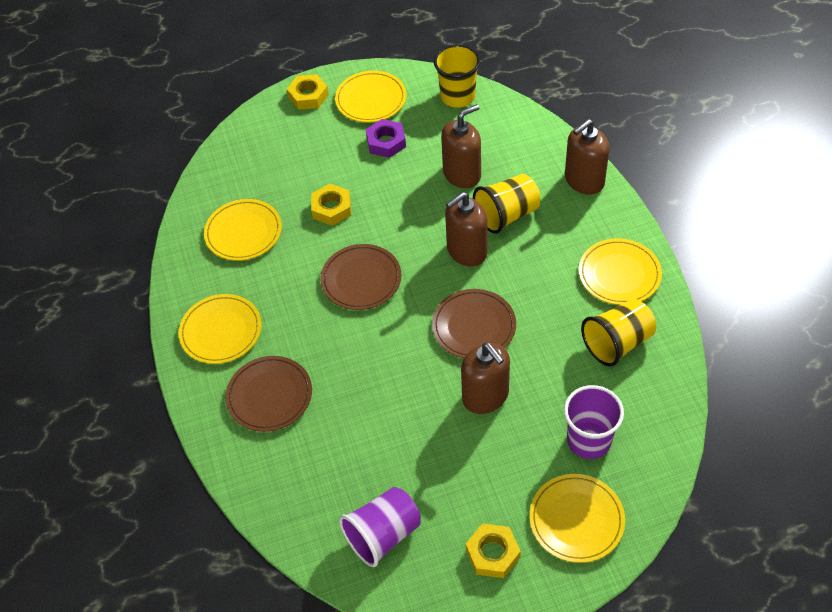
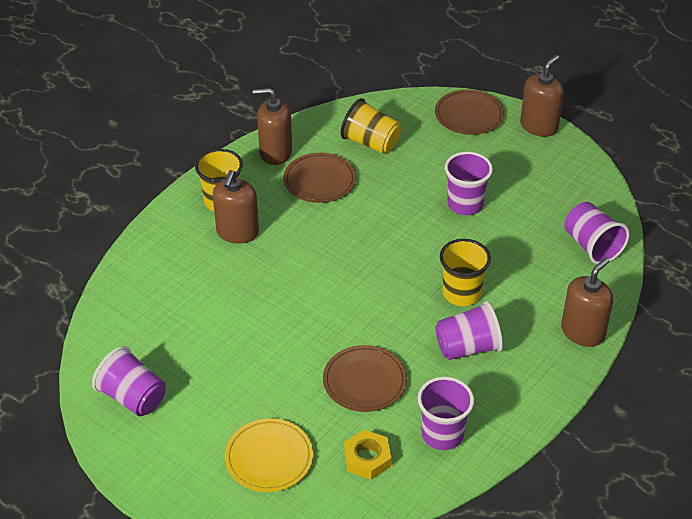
purple cup: 2 -> 5
purple nut: 1 -> 0
yellow nut: 3 -> 1
yellow plate: 5 -> 1

